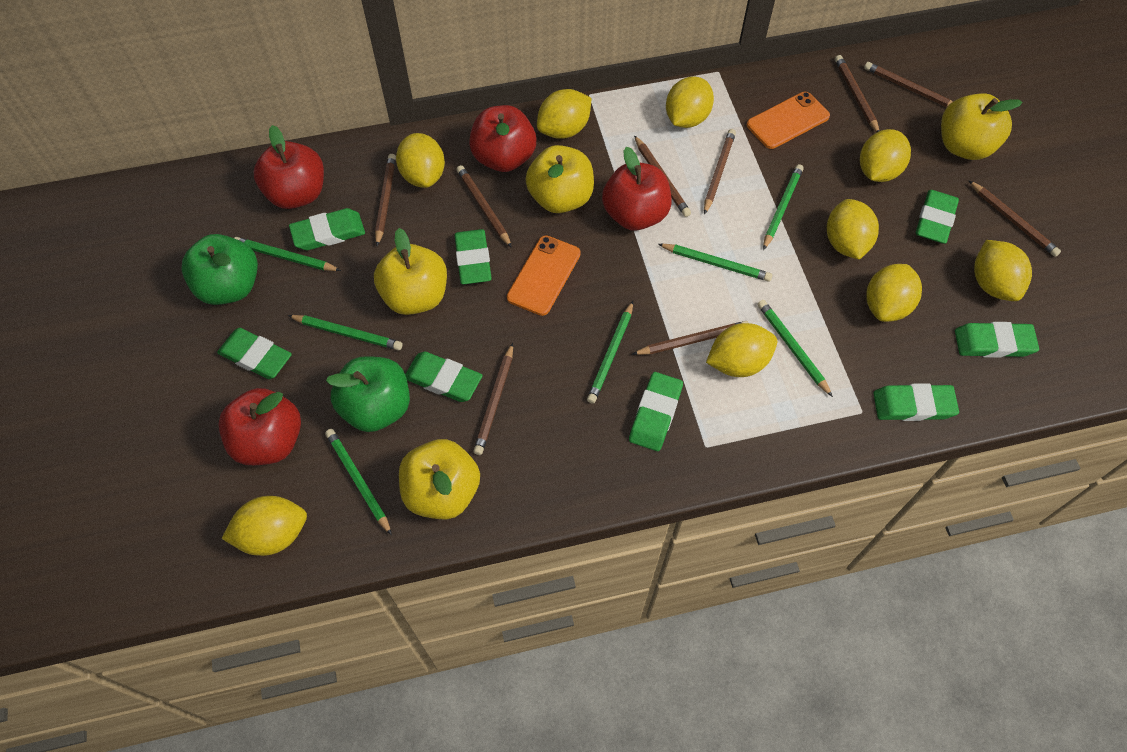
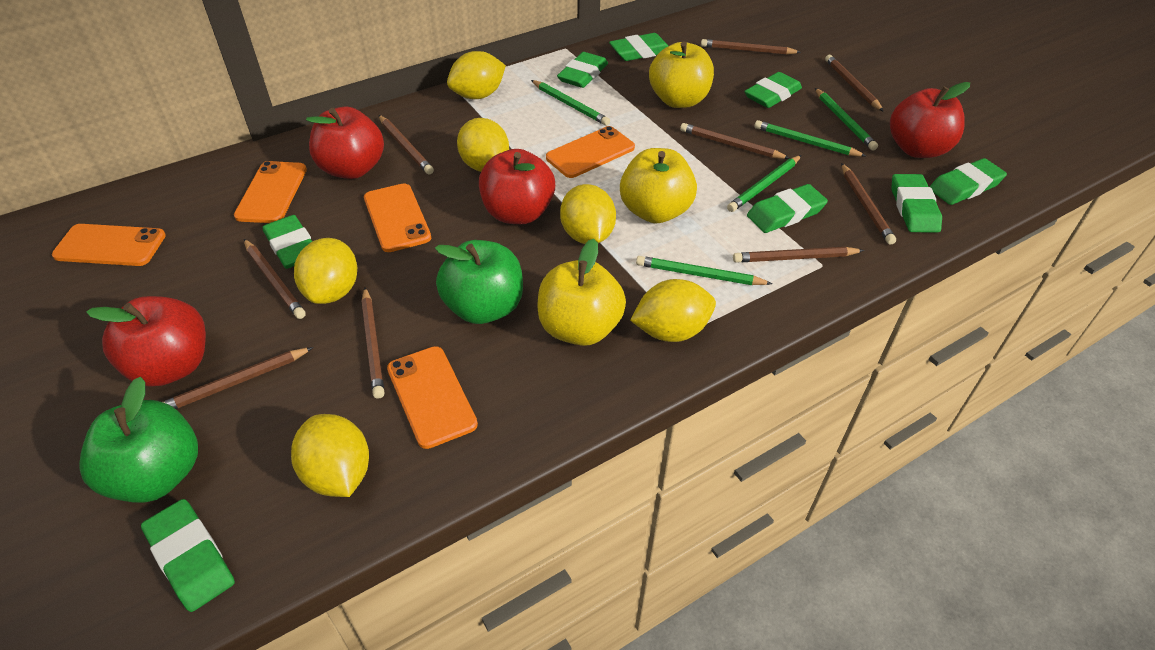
green pencil: 7 -> 5
orange phone: 2 -> 5
yellow apple: 4 -> 3
yellow lemon: 9 -> 6

